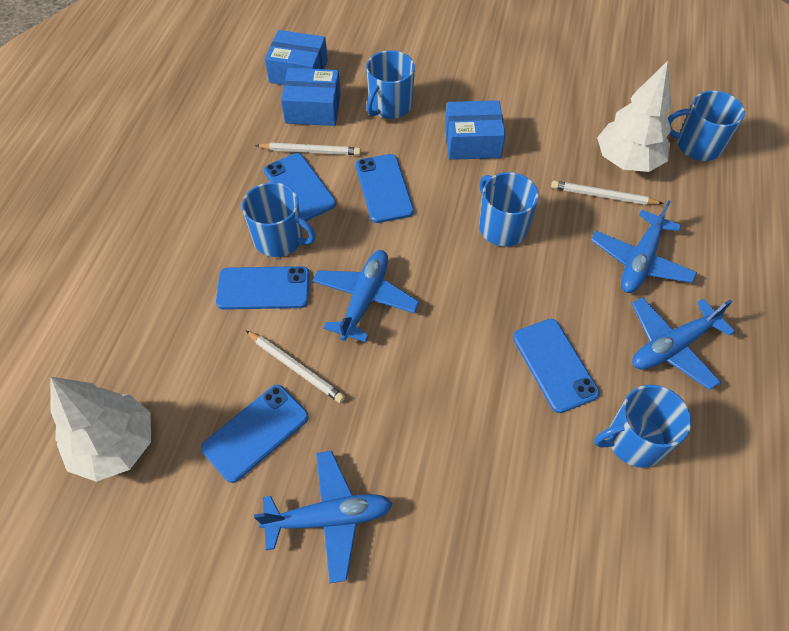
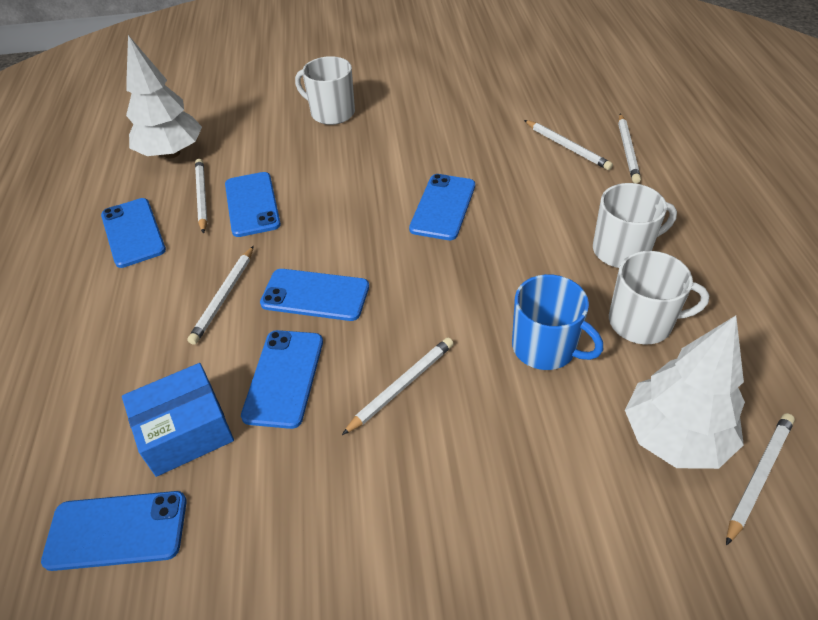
blue box: 3 -> 1
blue mug: 5 -> 1
blue phone: 5 -> 6
blue plane: 4 -> 0
white mug: 0 -> 3
white pencil: 3 -> 6

